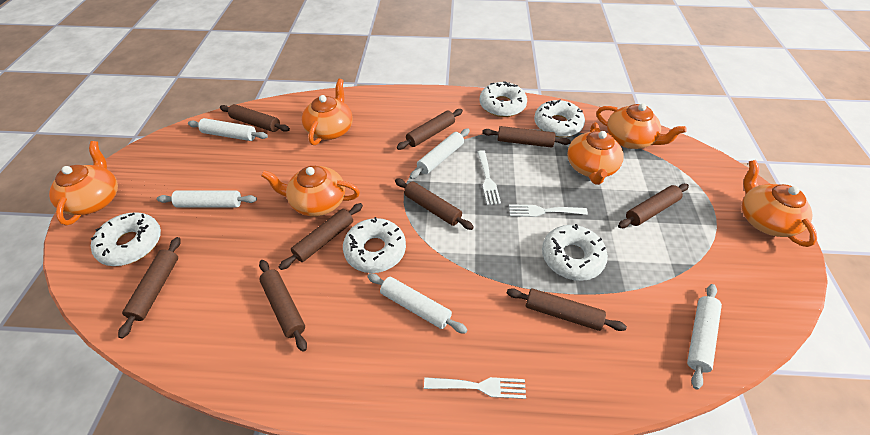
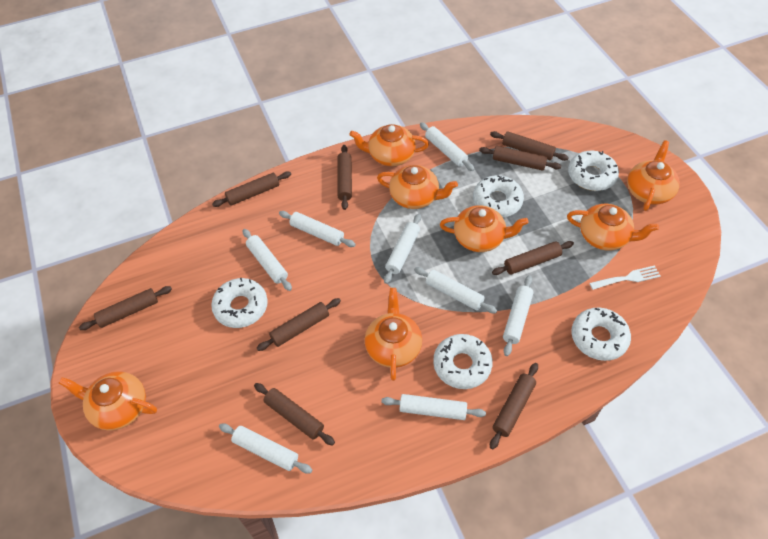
orange teapot: 6 -> 7
white fork: 3 -> 1
white rolling pin: 5 -> 8

